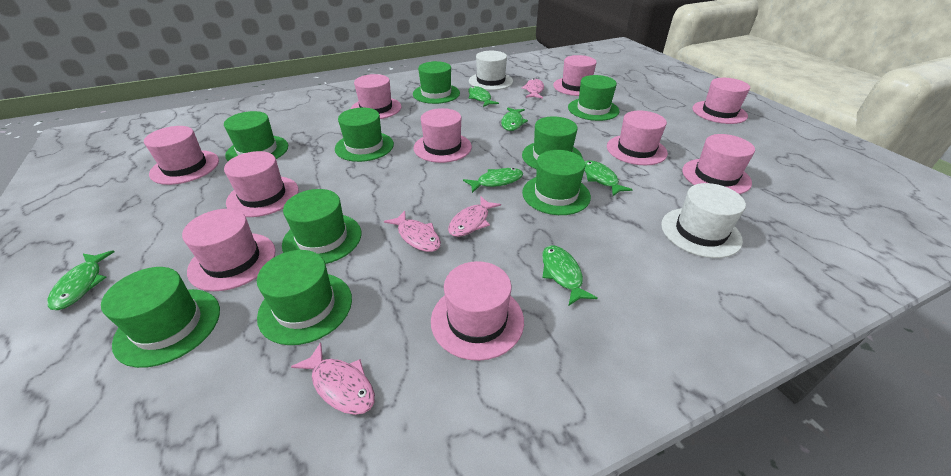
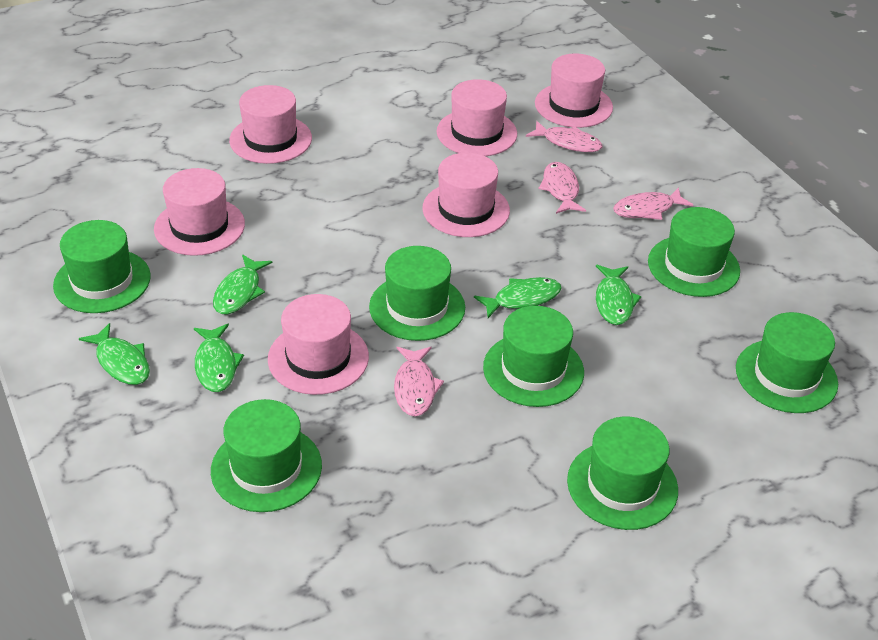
green fish: 6 -> 5
green hat: 9 -> 7
pink hat: 10 -> 6
white hat: 2 -> 0

